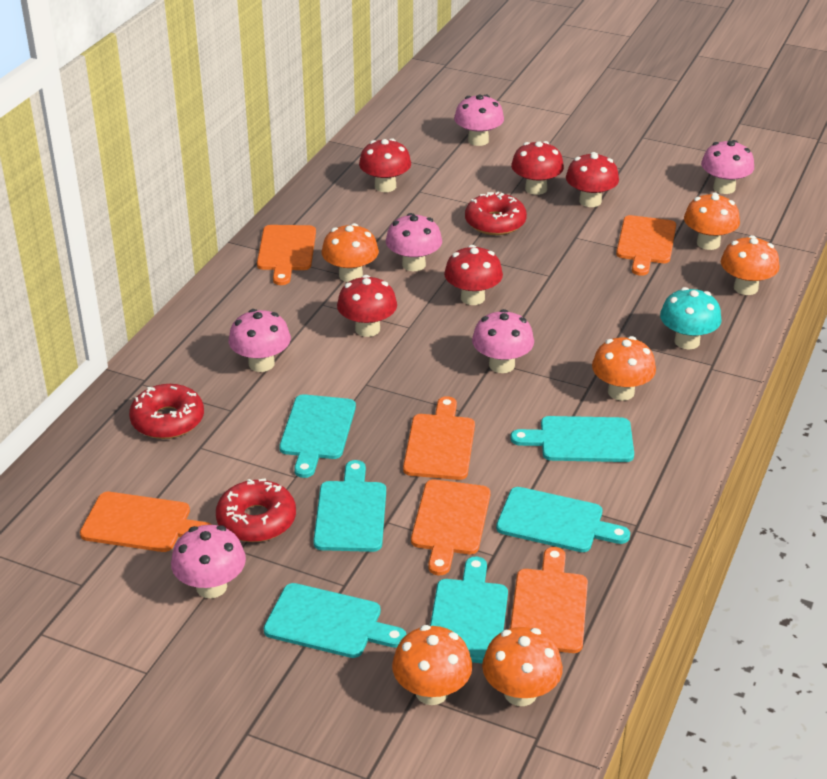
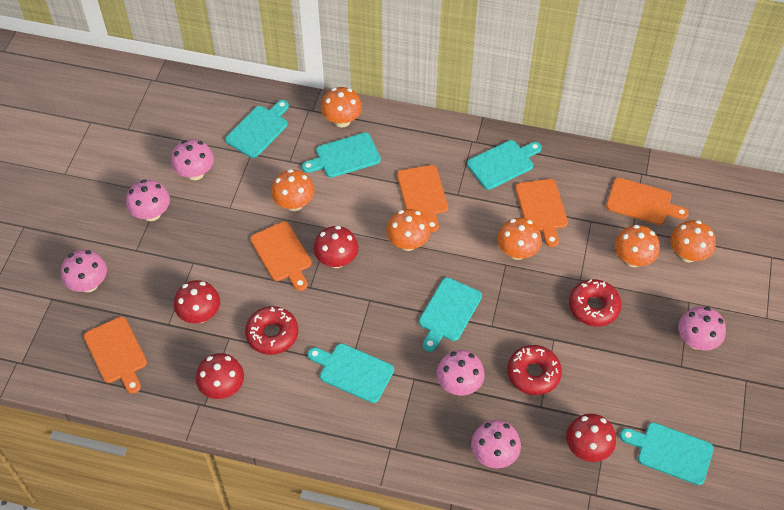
orange cutting board: 6 -> 5
red mushroom: 5 -> 4
turquoise mushroom: 1 -> 0

